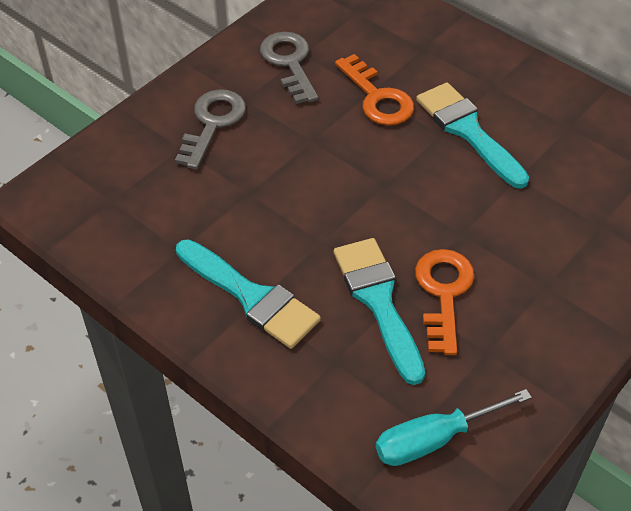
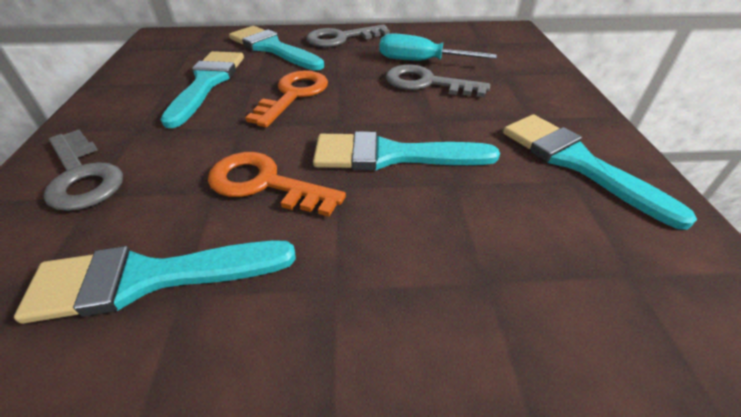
grey key: 2 -> 3
turquoise brush: 3 -> 5

